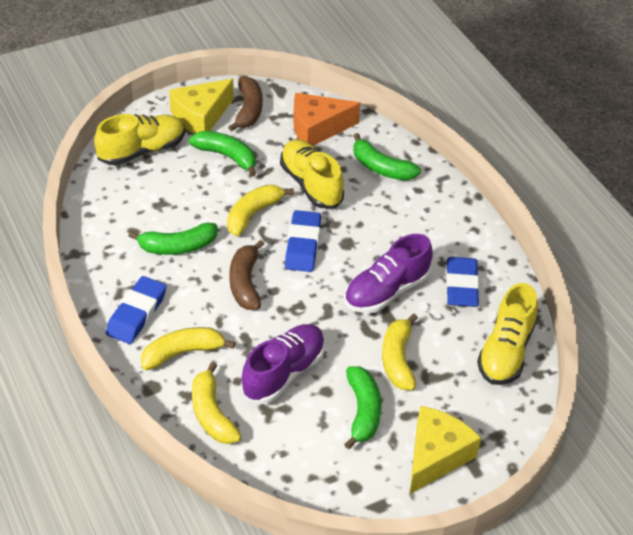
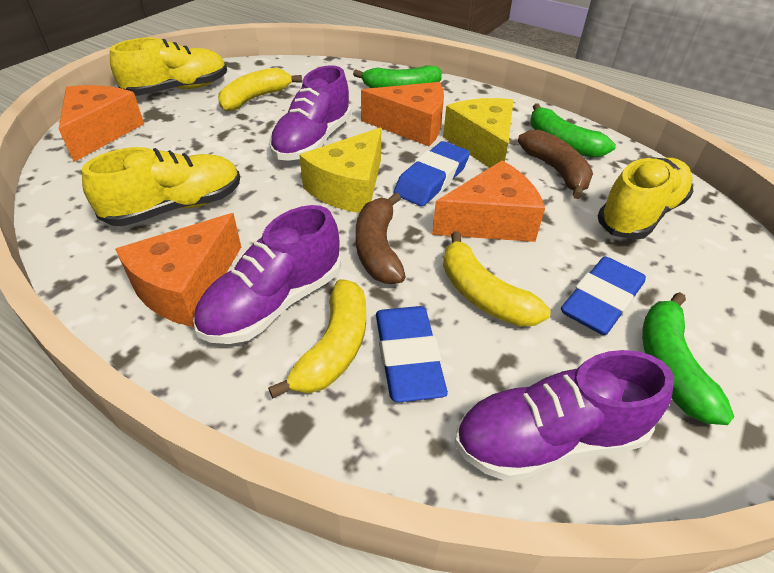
green banana: 4 -> 3
orange cheese: 1 -> 4
purple shoe: 2 -> 3
yellow banana: 4 -> 3

